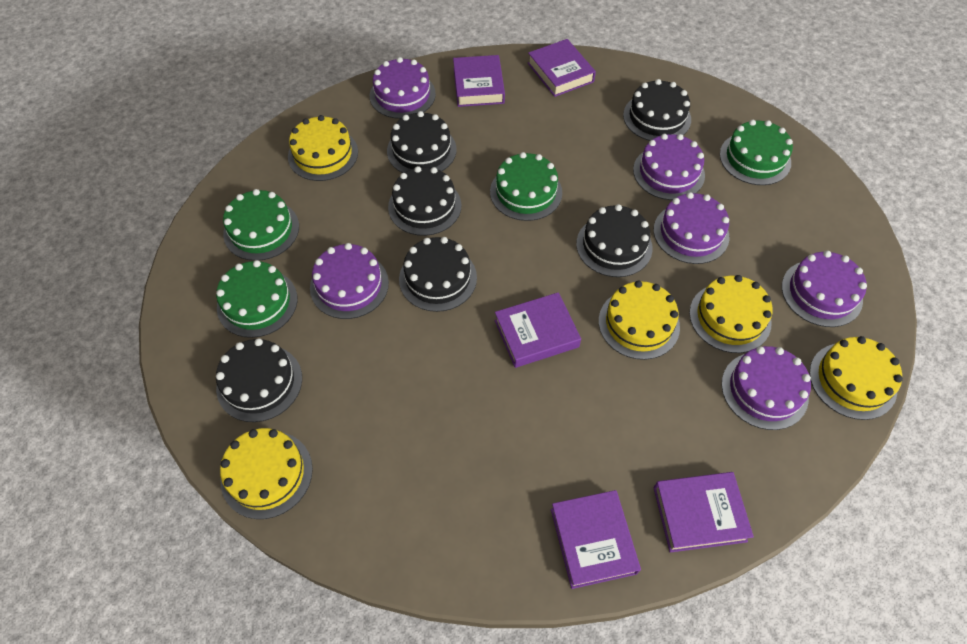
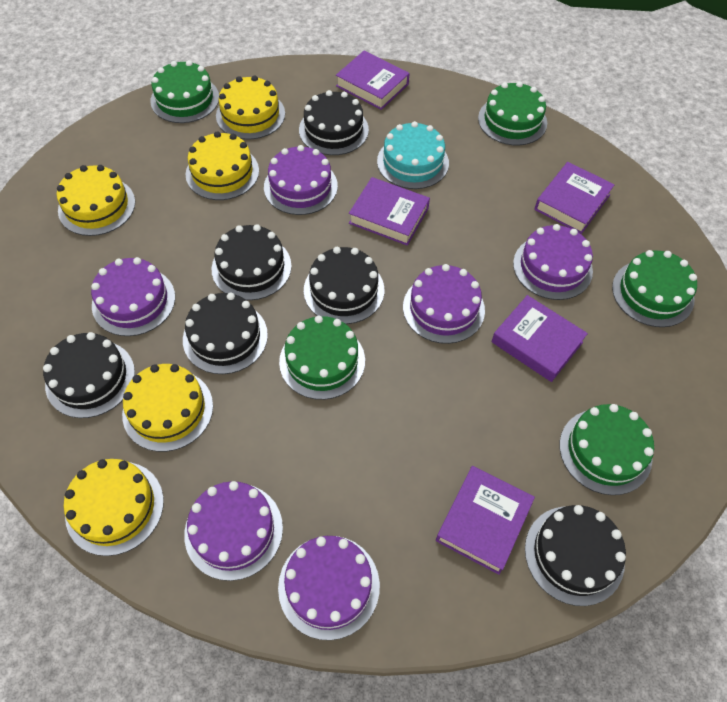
green cake: 4 -> 5
turquoise cake: 0 -> 1

